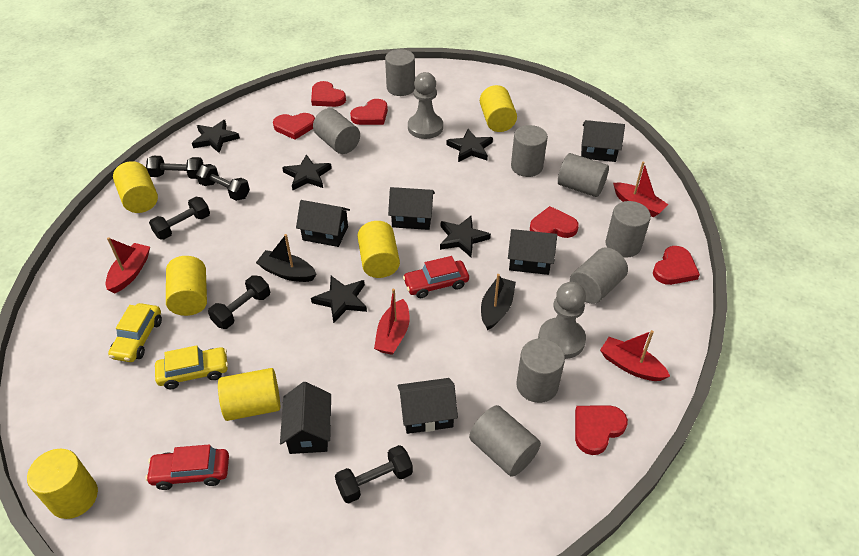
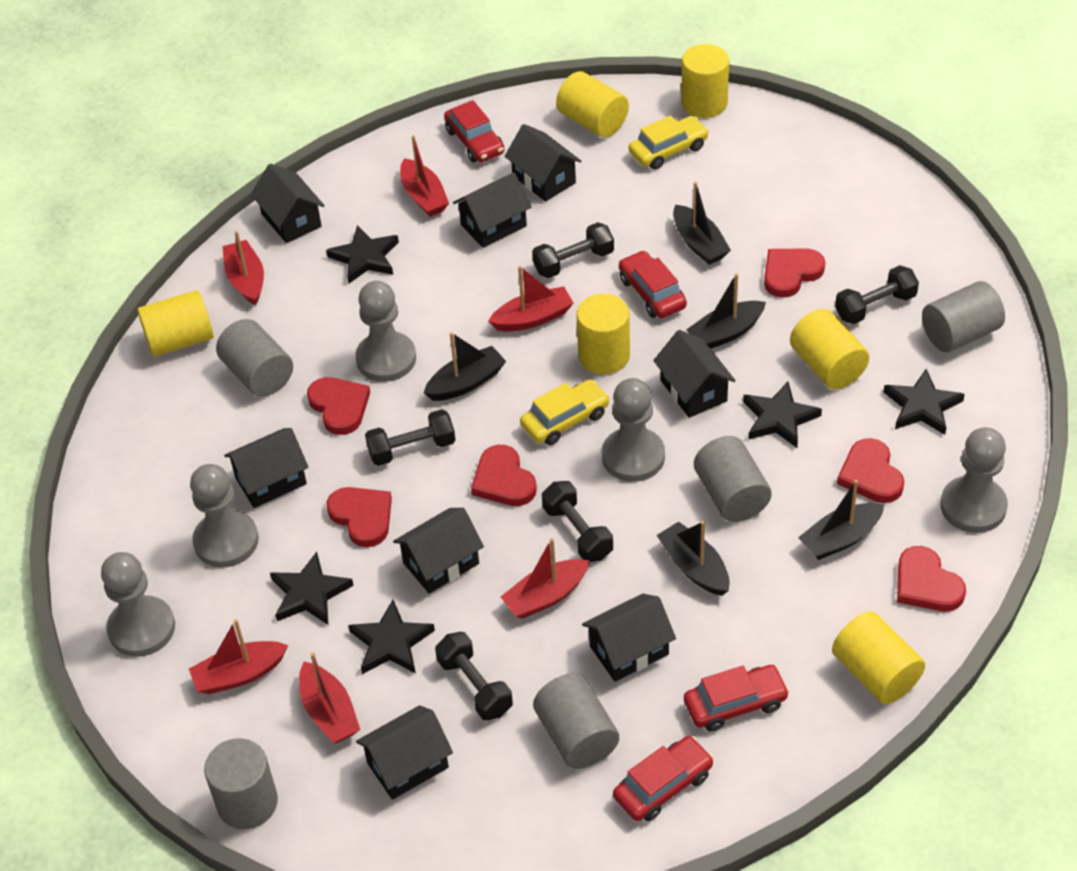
black boat: 2 -> 5
black house: 6 -> 8
grey cylinder: 8 -> 5
grey pawn: 2 -> 5
red boat: 4 -> 6
red car: 2 -> 4

